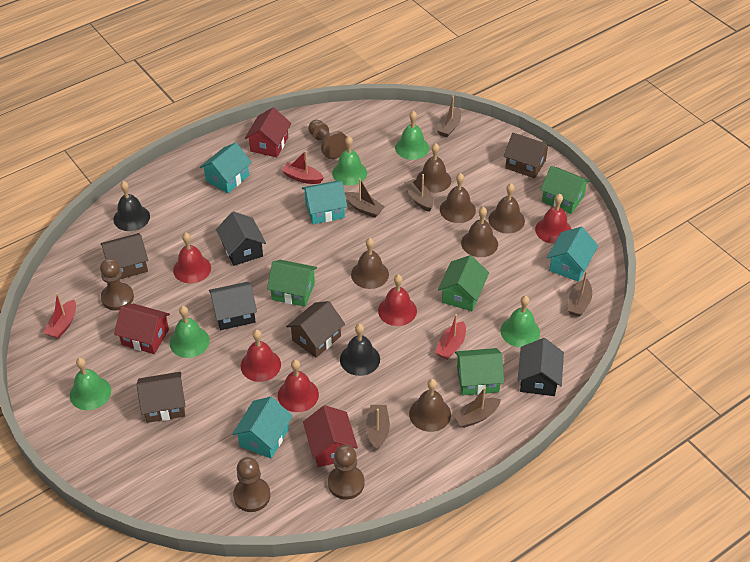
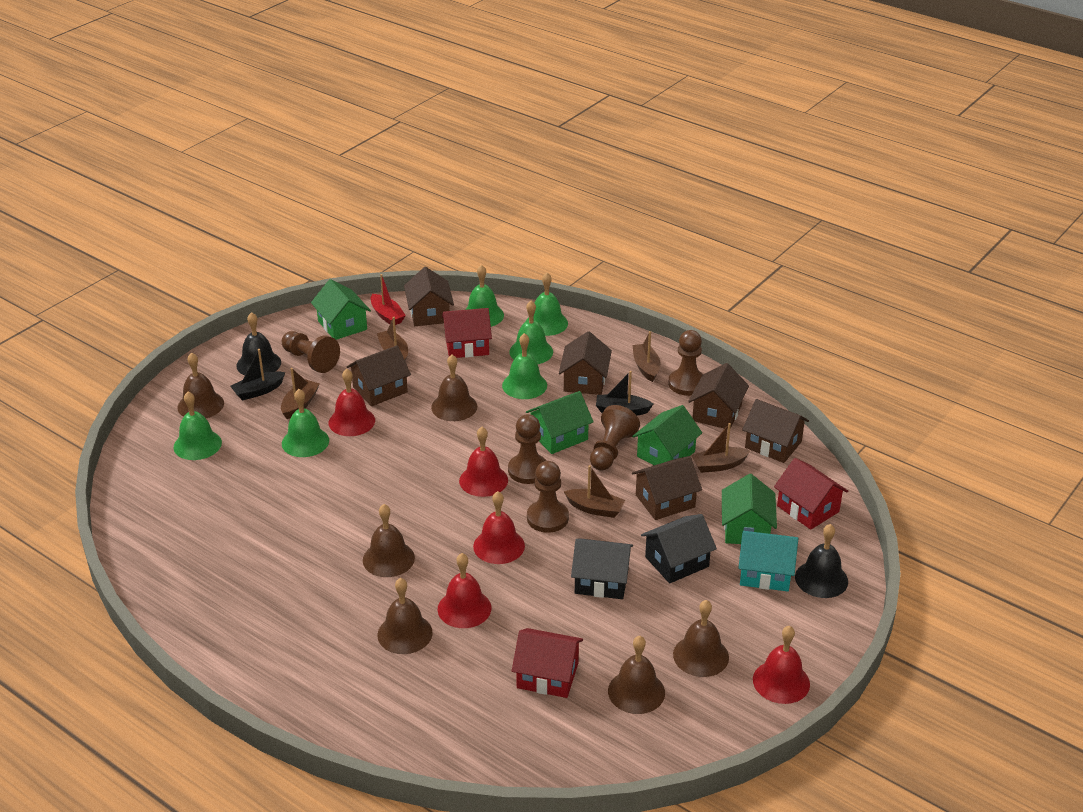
black boat: 0 -> 2
black house: 3 -> 2
brown boat: 6 -> 5
brown house: 4 -> 6
brown pawn: 4 -> 5
green bell: 5 -> 6
red boat: 3 -> 1
turquoise house: 4 -> 1

